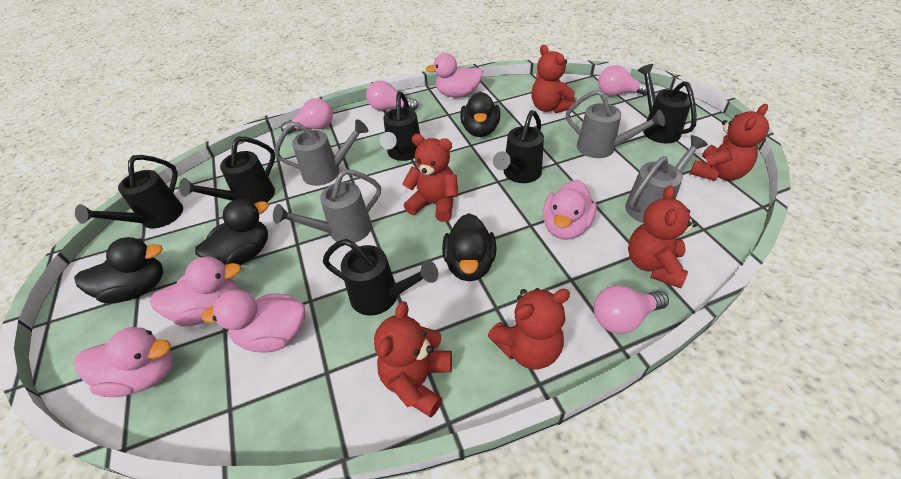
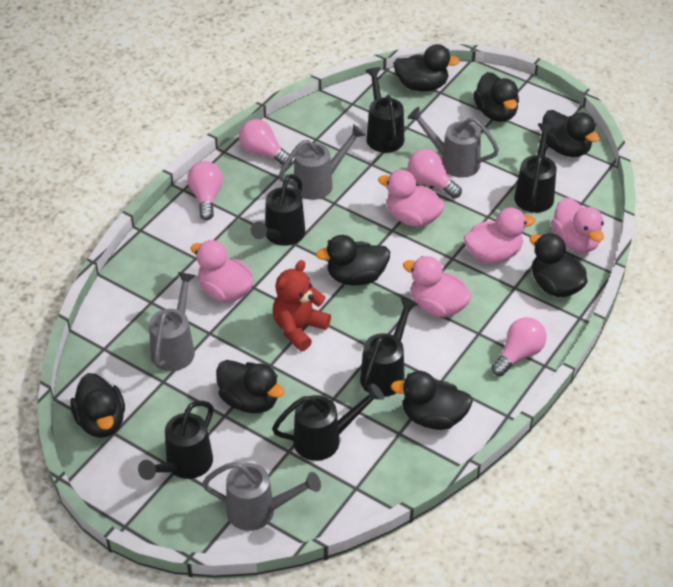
black duck: 4 -> 8
red teddy bear: 6 -> 1

